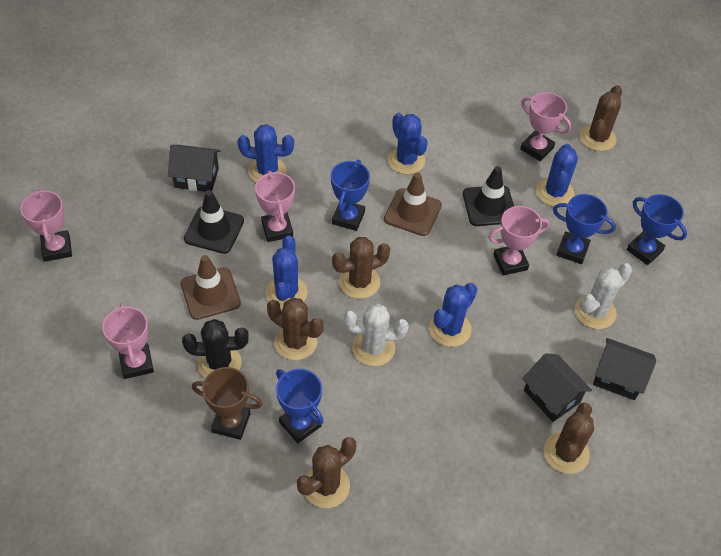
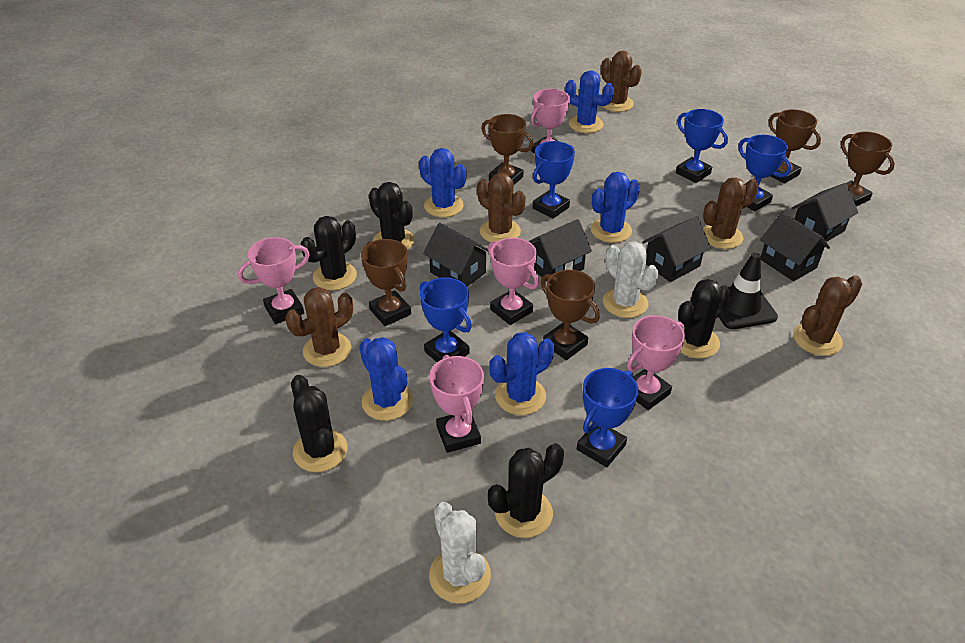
black cactus: 1 -> 5
black house: 3 -> 5
black traffic cone: 2 -> 1
blue trophy: 4 -> 5
brown traffic cone: 2 -> 0
brown trophy: 1 -> 5

